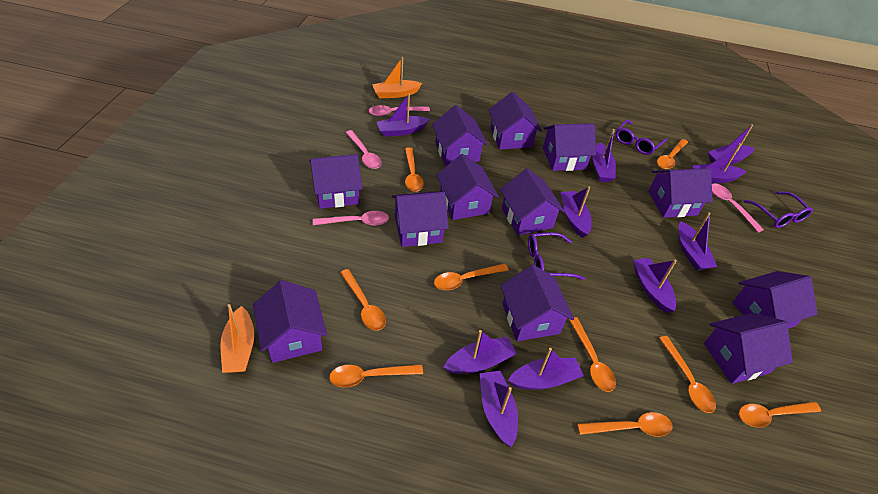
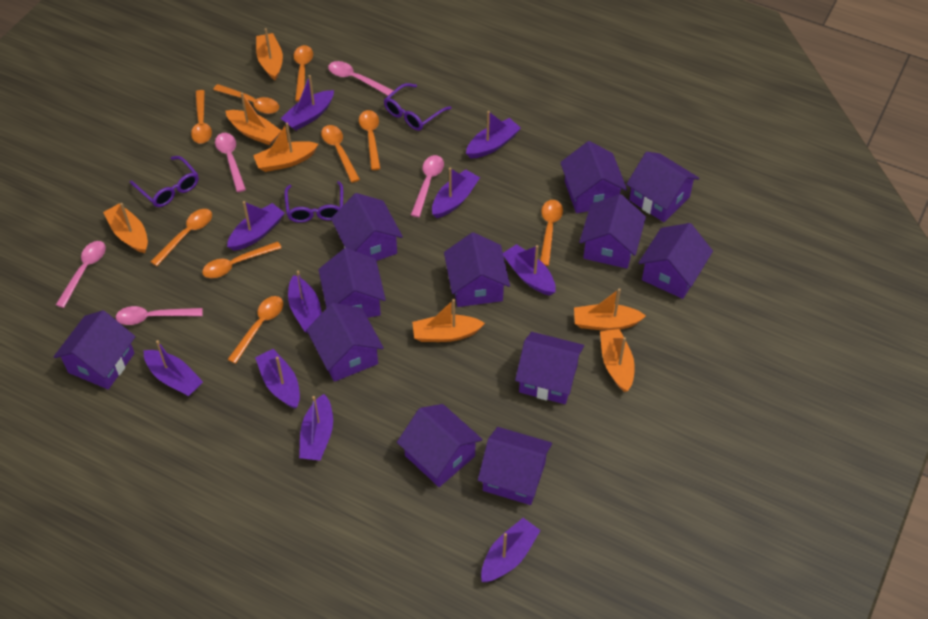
orange boat: 2 -> 7
pink spoon: 4 -> 5

